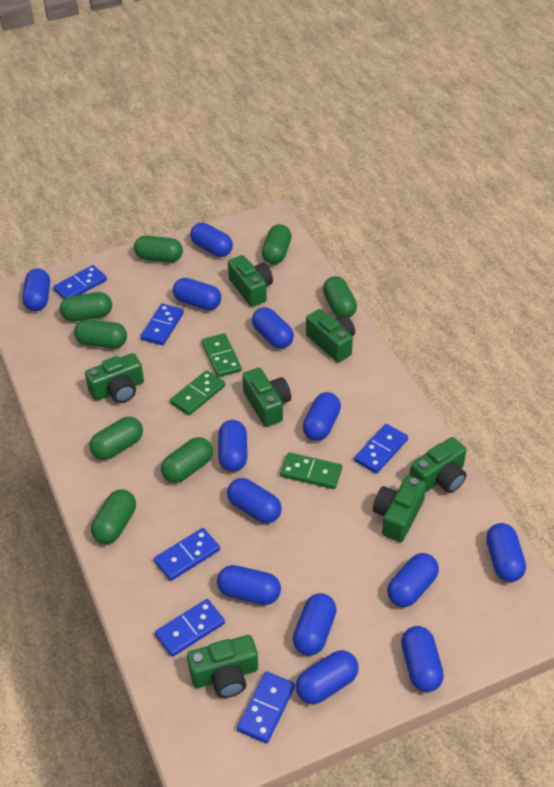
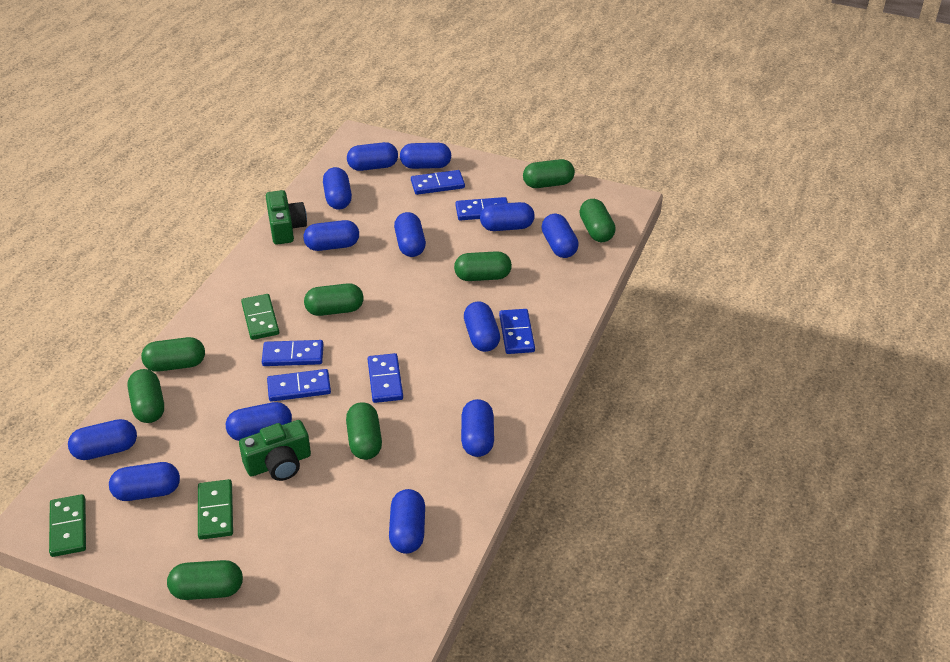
green camera: 7 -> 2

